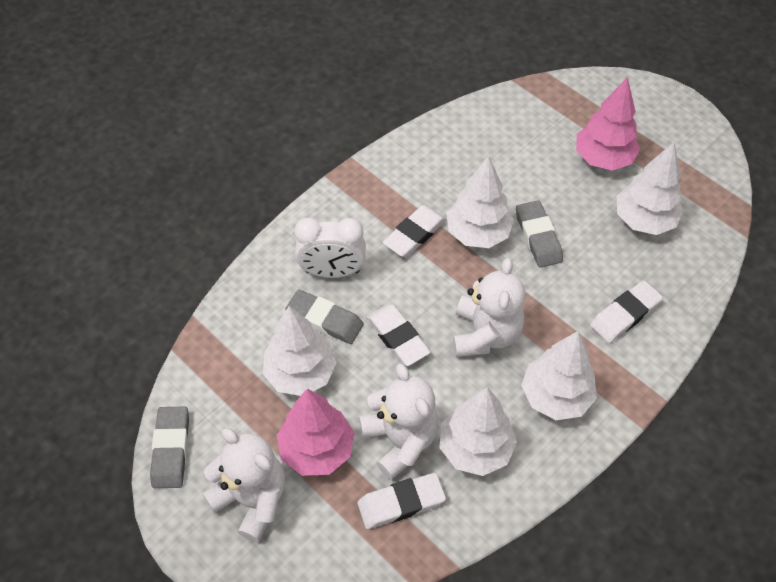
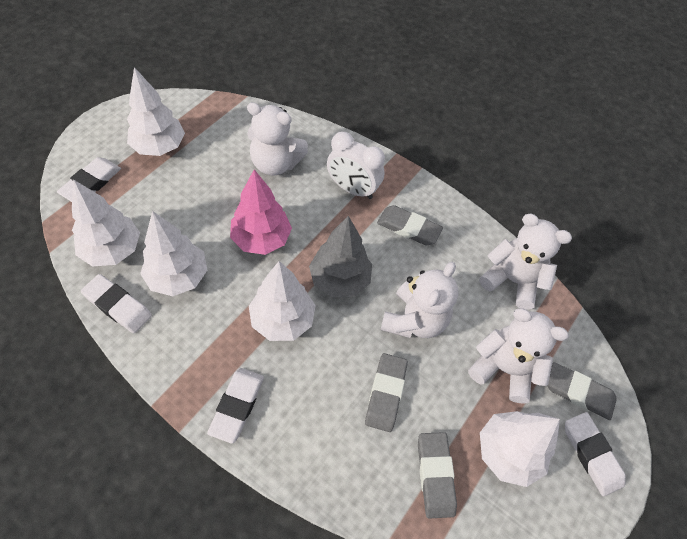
grey eraser: 3 -> 4
grey tree: 0 -> 1
pink tree: 2 -> 1
white teddy bear: 3 -> 4

